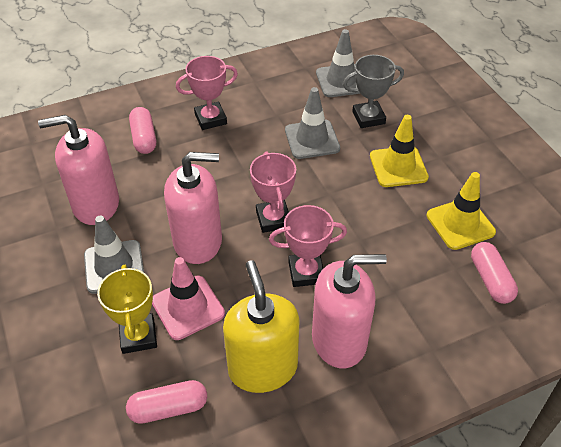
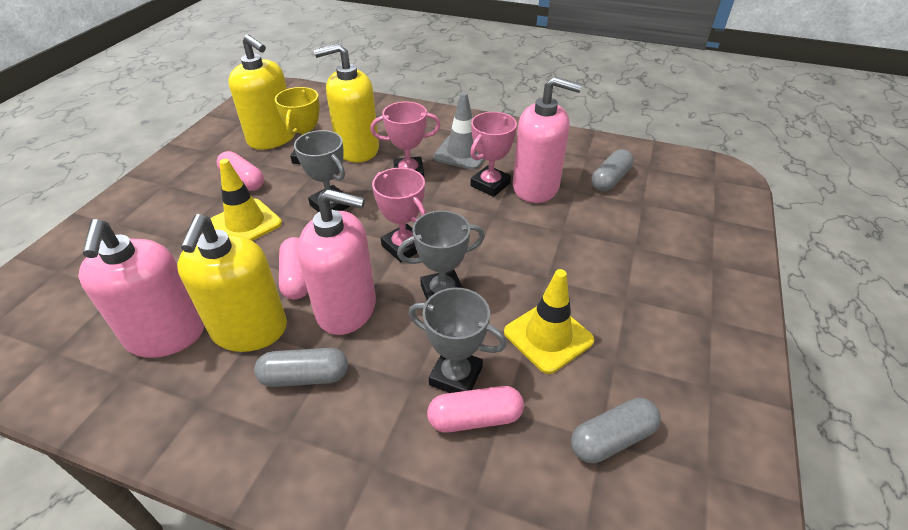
grey capsule: 0 -> 3
grey traffic cone: 3 -> 1
grey trophy: 1 -> 3
pink traffic cone: 1 -> 0
yellow soap dispenser: 1 -> 3

